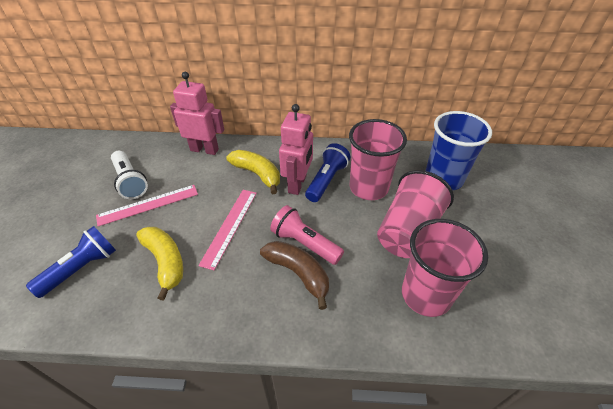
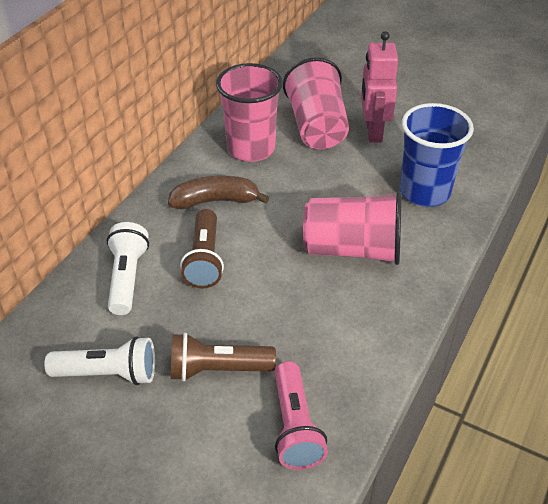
blue flashlight: 2 -> 0
brown flashlight: 0 -> 2
pink robot: 2 -> 1
pink ruler: 2 -> 0
white flashlight: 1 -> 2
yellow banana: 2 -> 0

